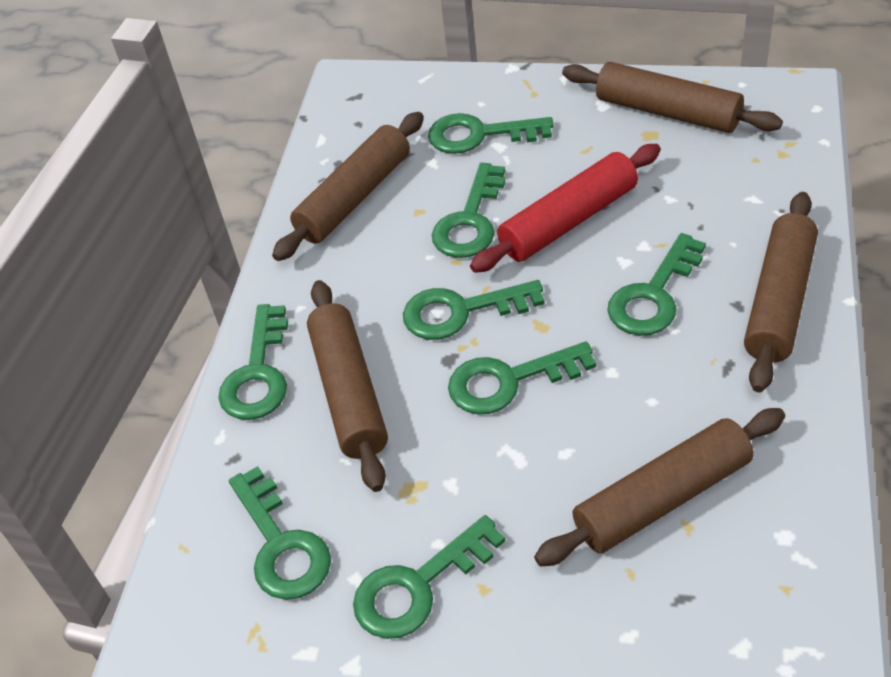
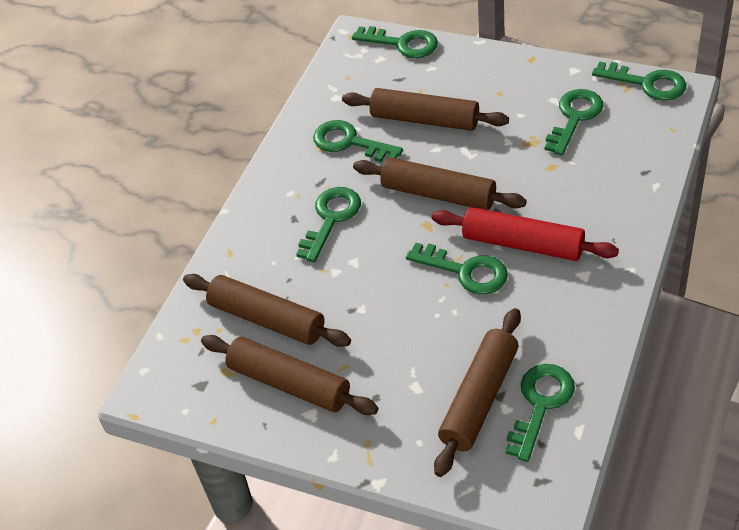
green key: 8 -> 7

